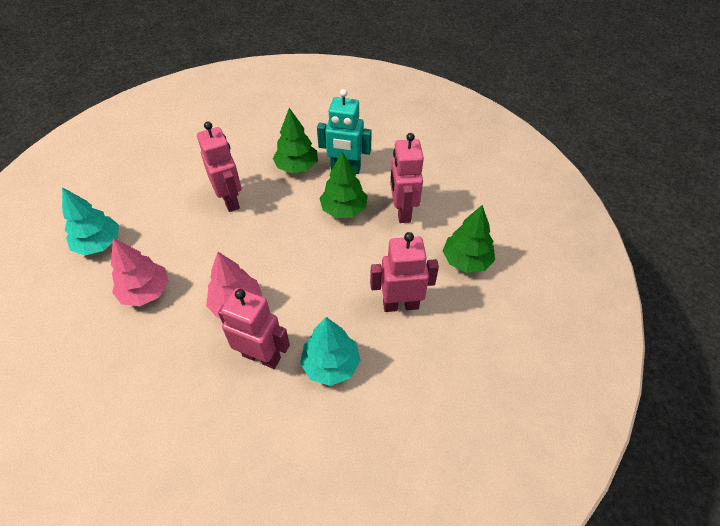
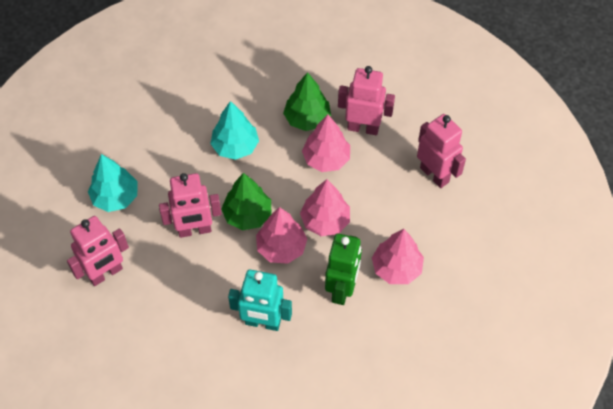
green robot: 0 -> 1
green tree: 3 -> 2
pink tree: 2 -> 4

